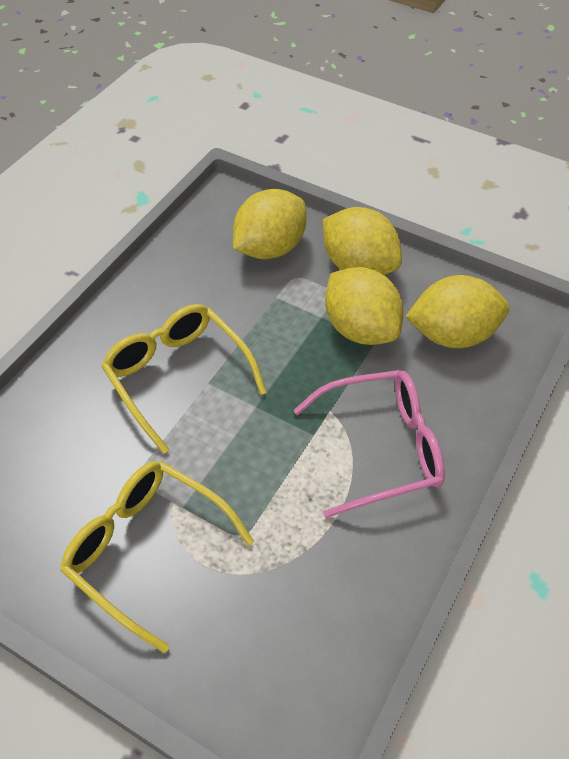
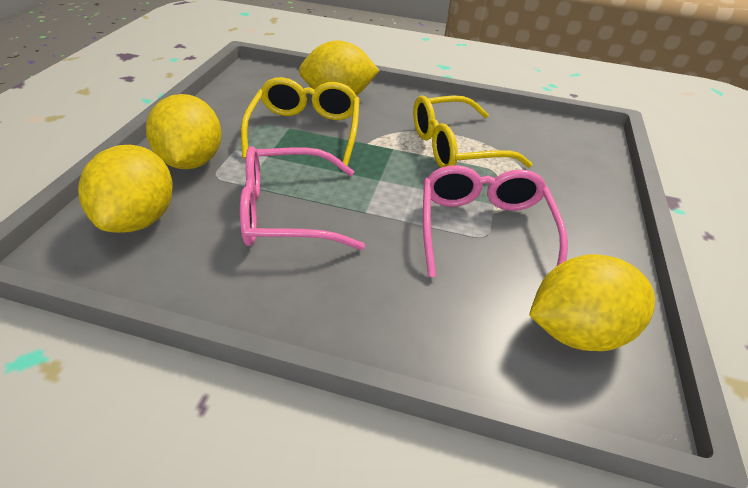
pink glasses: 1 -> 2

